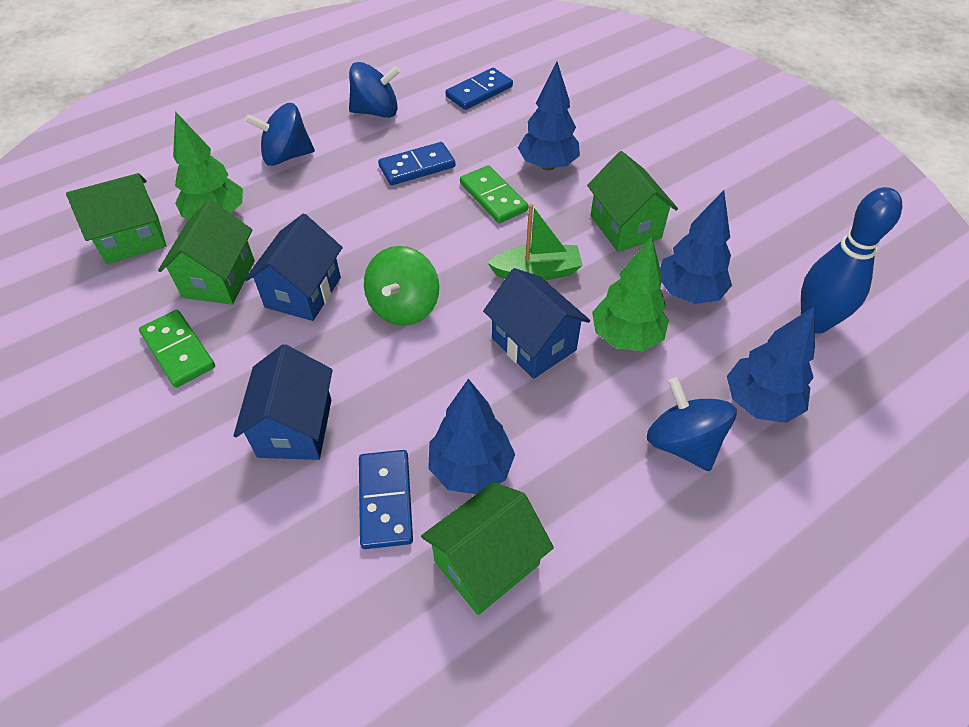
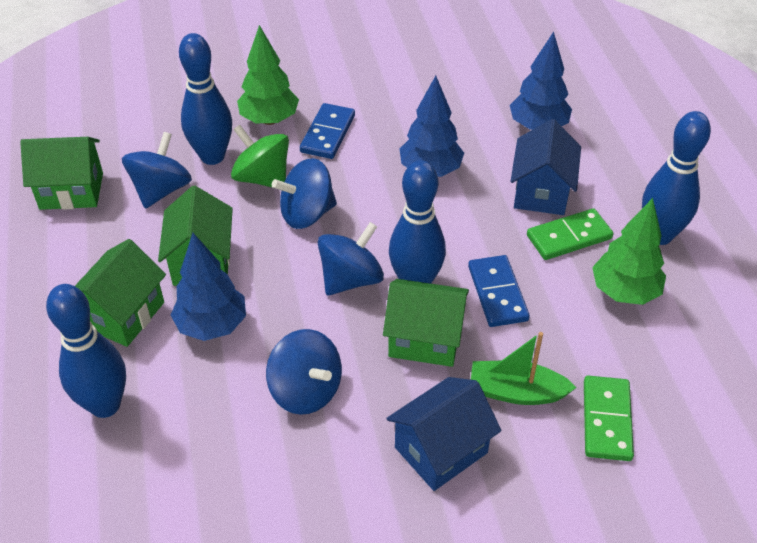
blue bowling pin: 1 -> 4
blue domino: 3 -> 2
blue house: 3 -> 2
blue spinning top: 3 -> 4
blue tree: 4 -> 3

